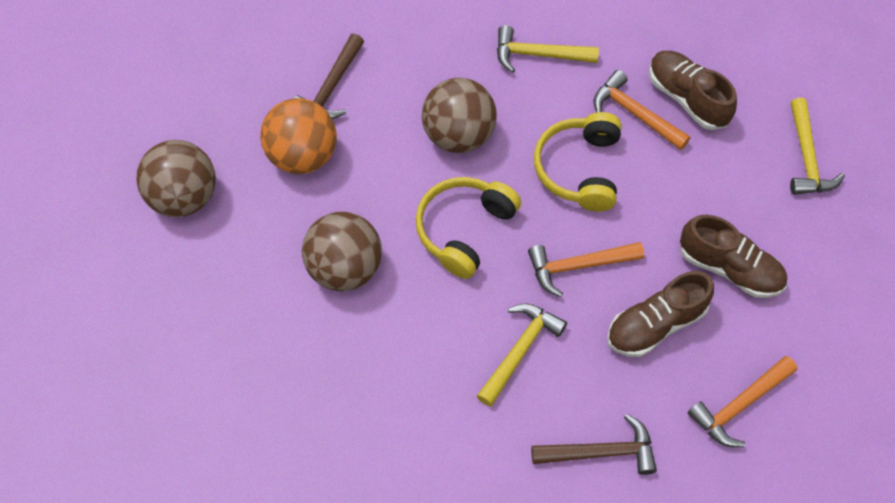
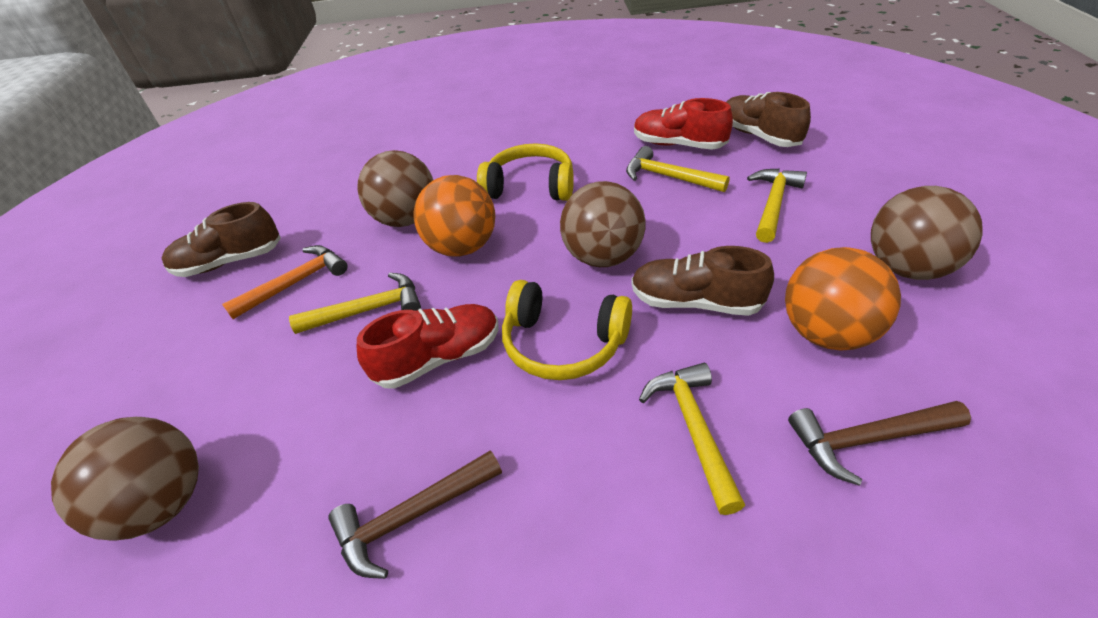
brown ball: 3 -> 4
orange ball: 1 -> 2
orange hammer: 3 -> 1
red shoe: 0 -> 2
yellow hammer: 3 -> 4

